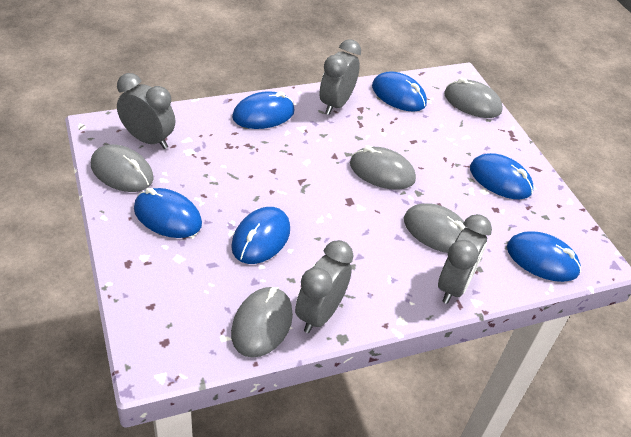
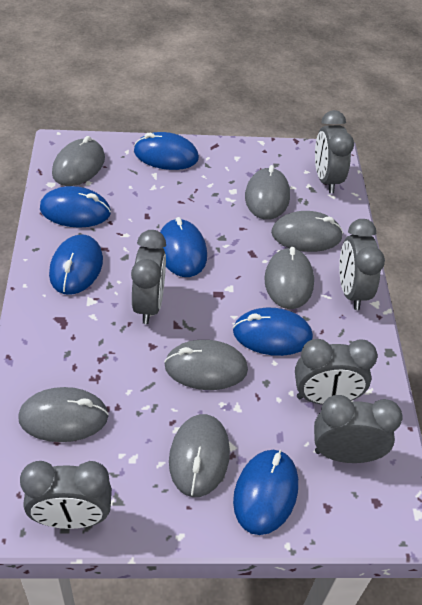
grey clock: 4 -> 6
grey mouse: 5 -> 7

